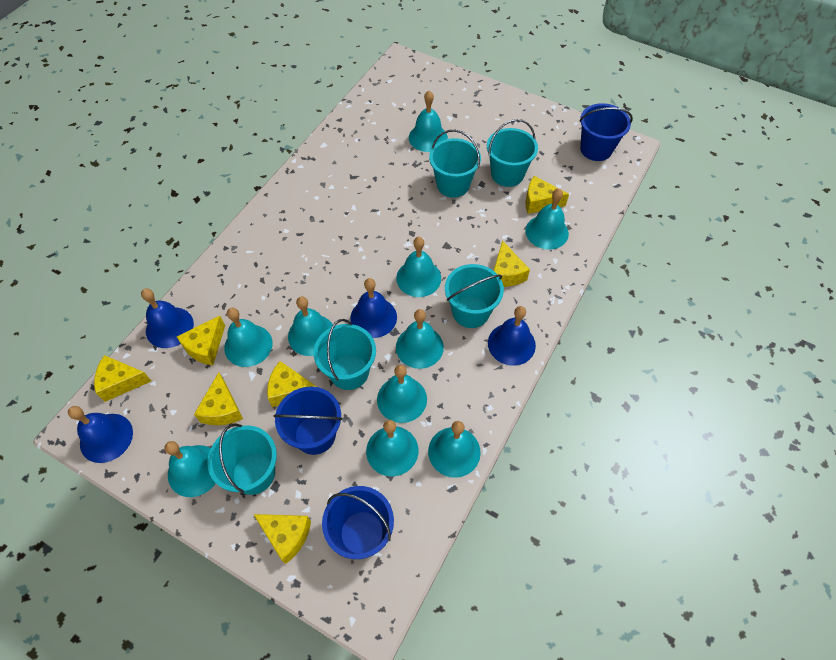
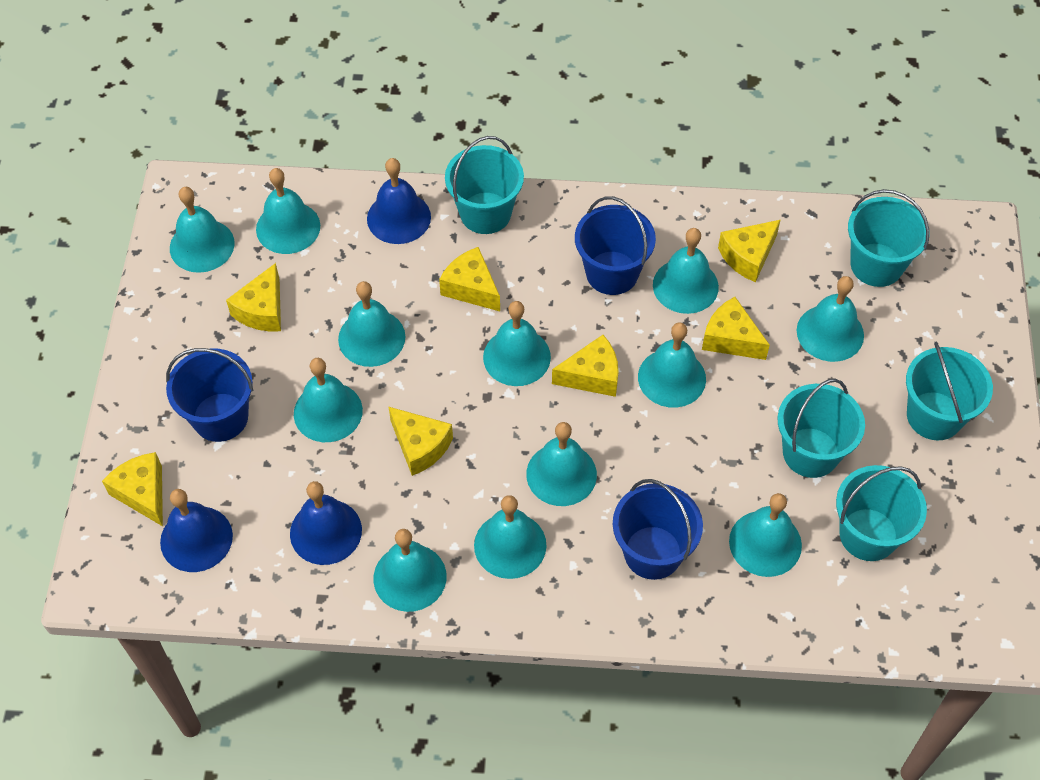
blue bell: 4 -> 3
turquoise bell: 10 -> 12

